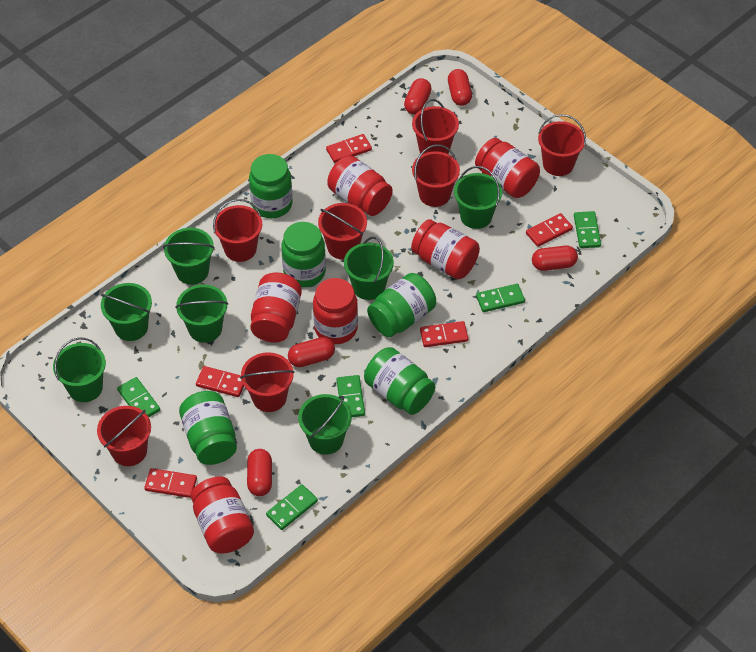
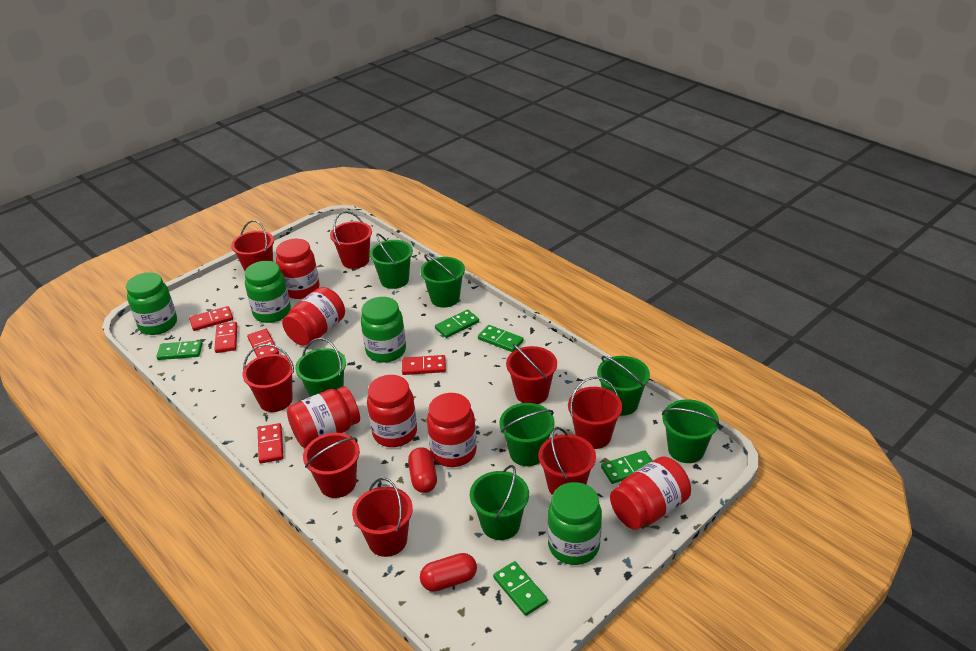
green jar: 5 -> 4
red bucket: 7 -> 8
red capsule: 5 -> 2

